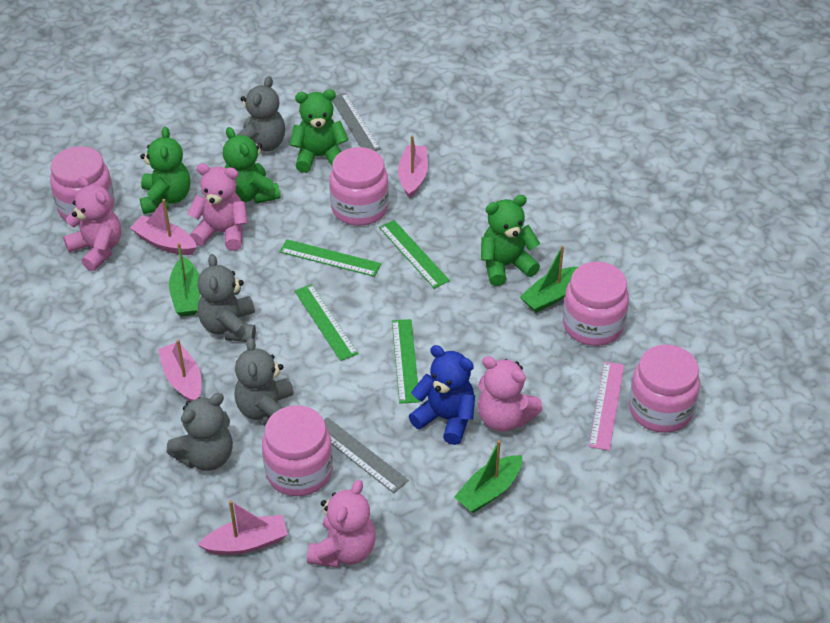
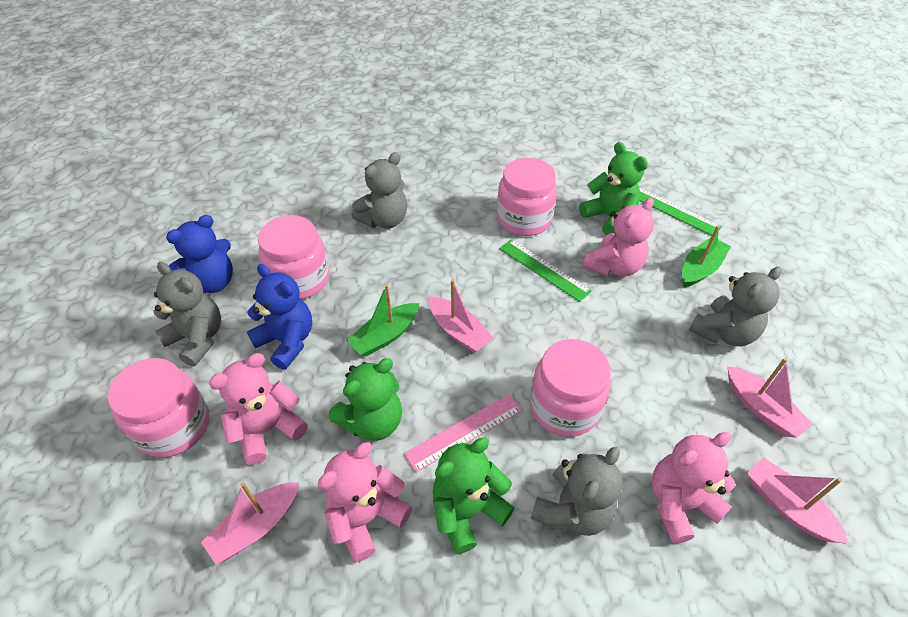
blue teddy bear: 1 -> 2
green boat: 3 -> 2
green ruler: 4 -> 2
green teddy bear: 4 -> 3
grey ruler: 2 -> 0
pink jar: 5 -> 4

